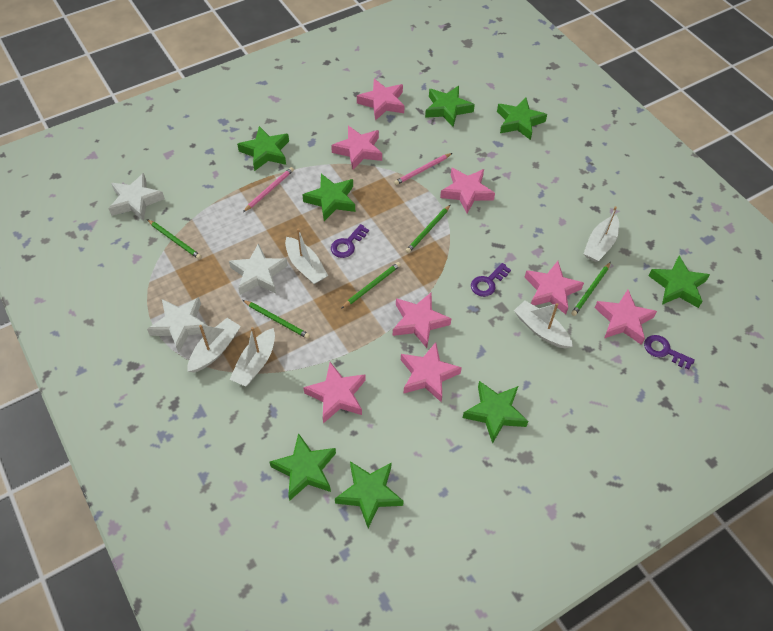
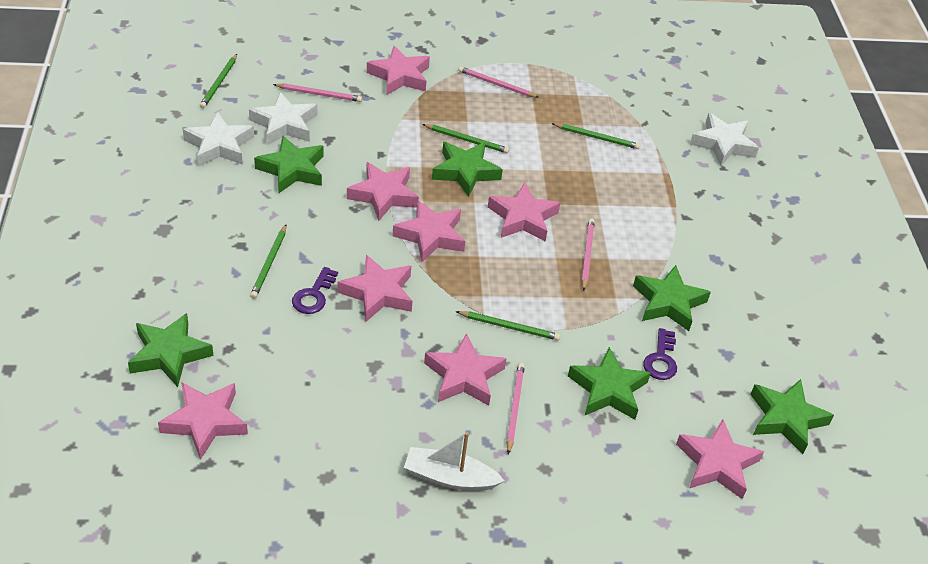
green star: 8 -> 6
pink pencil: 2 -> 4
purple key: 3 -> 2
white boat: 5 -> 1

